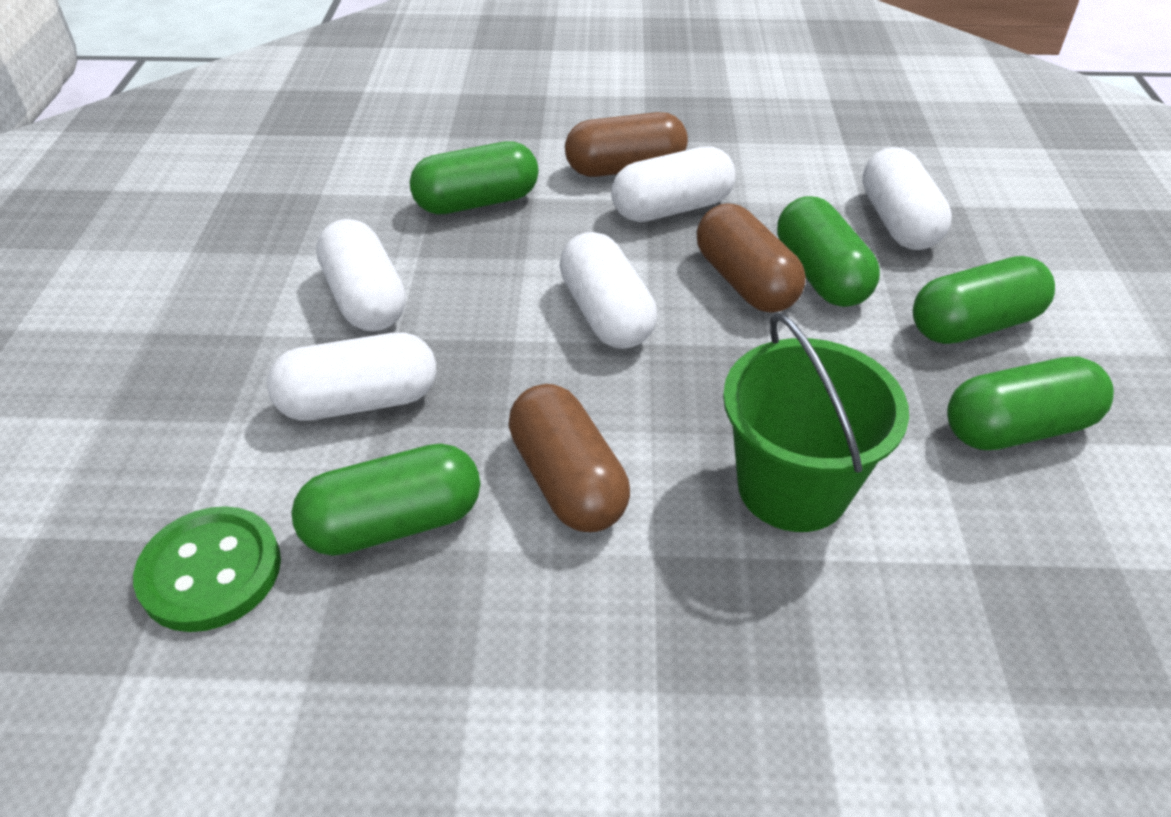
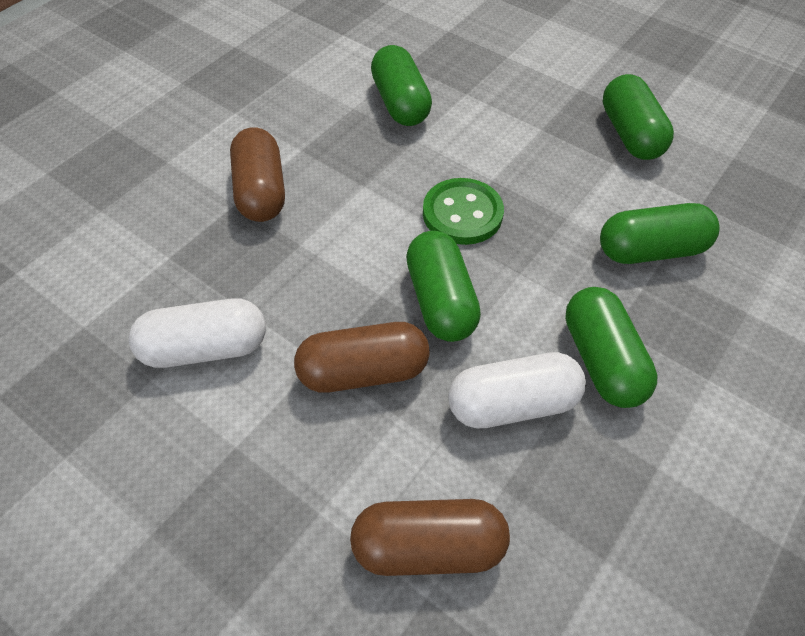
green bucket: 1 -> 0
white capsule: 5 -> 2

